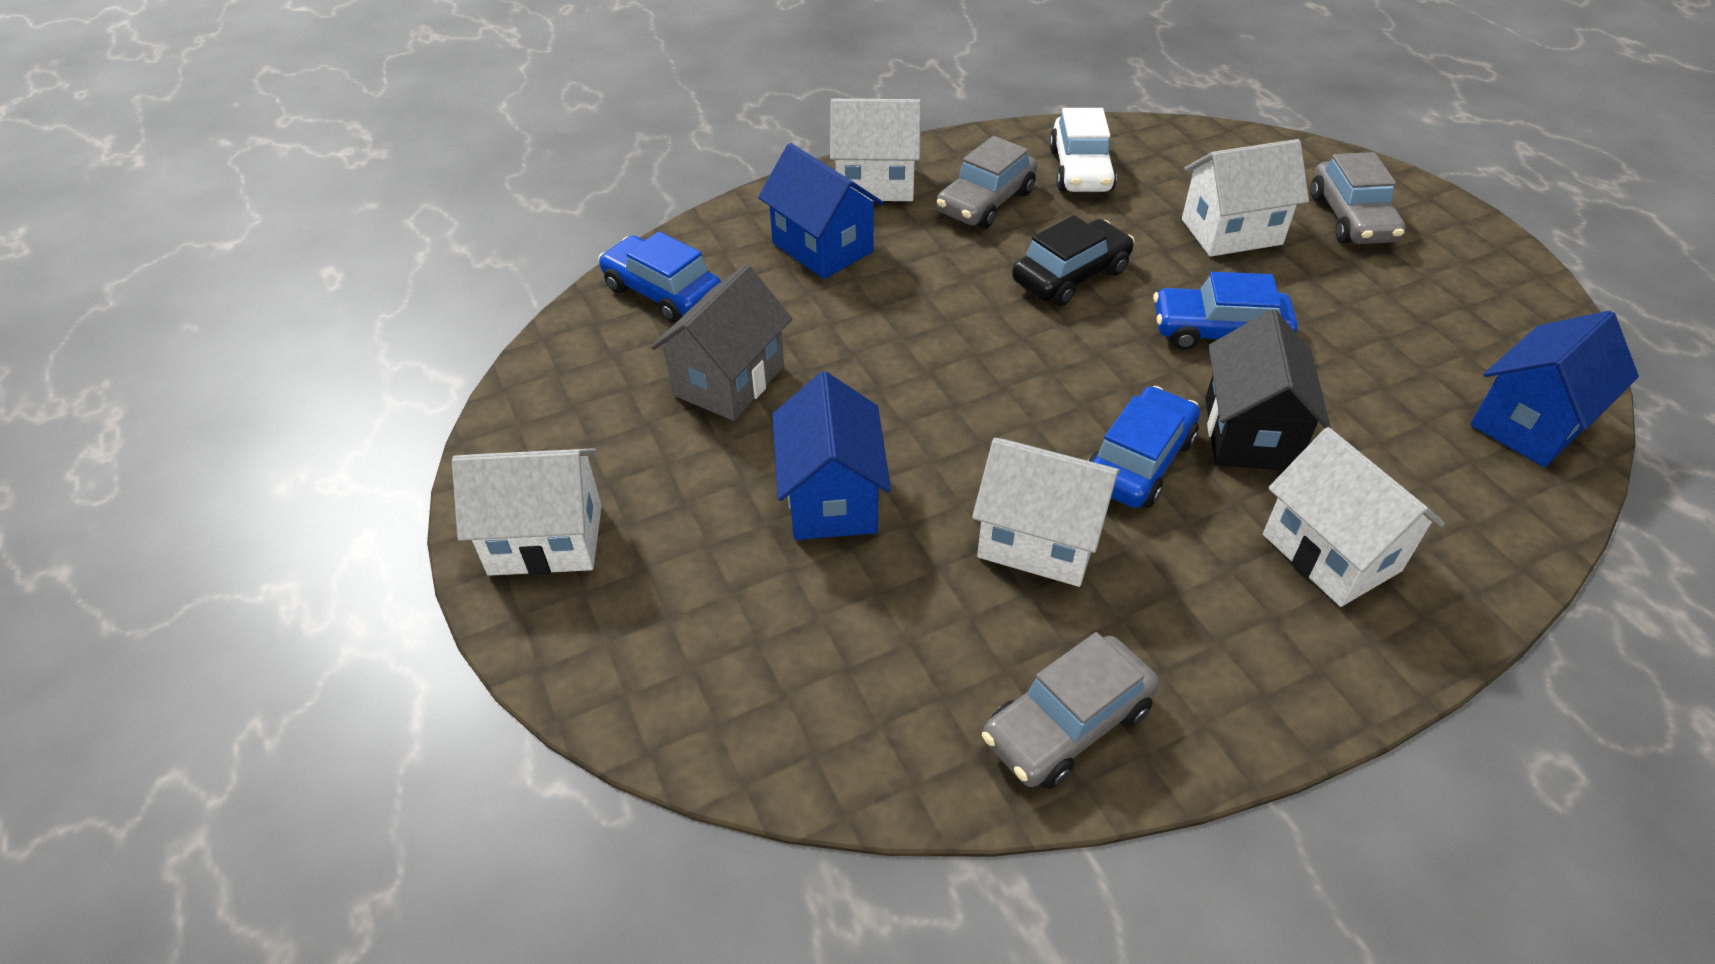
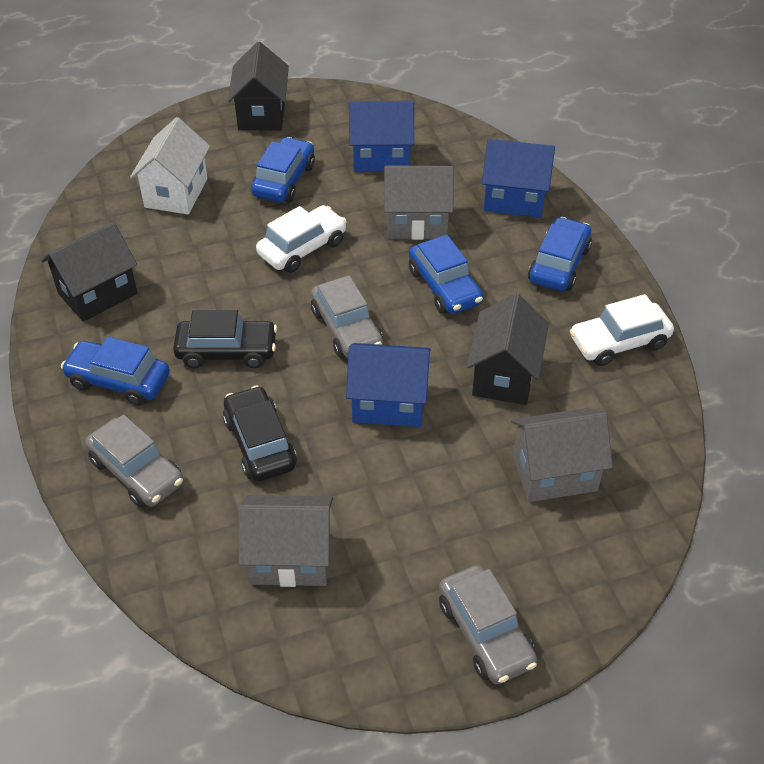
black car: 1 -> 2
black house: 1 -> 3
blue car: 3 -> 4
grey house: 1 -> 3
white car: 1 -> 2
white house: 5 -> 1

